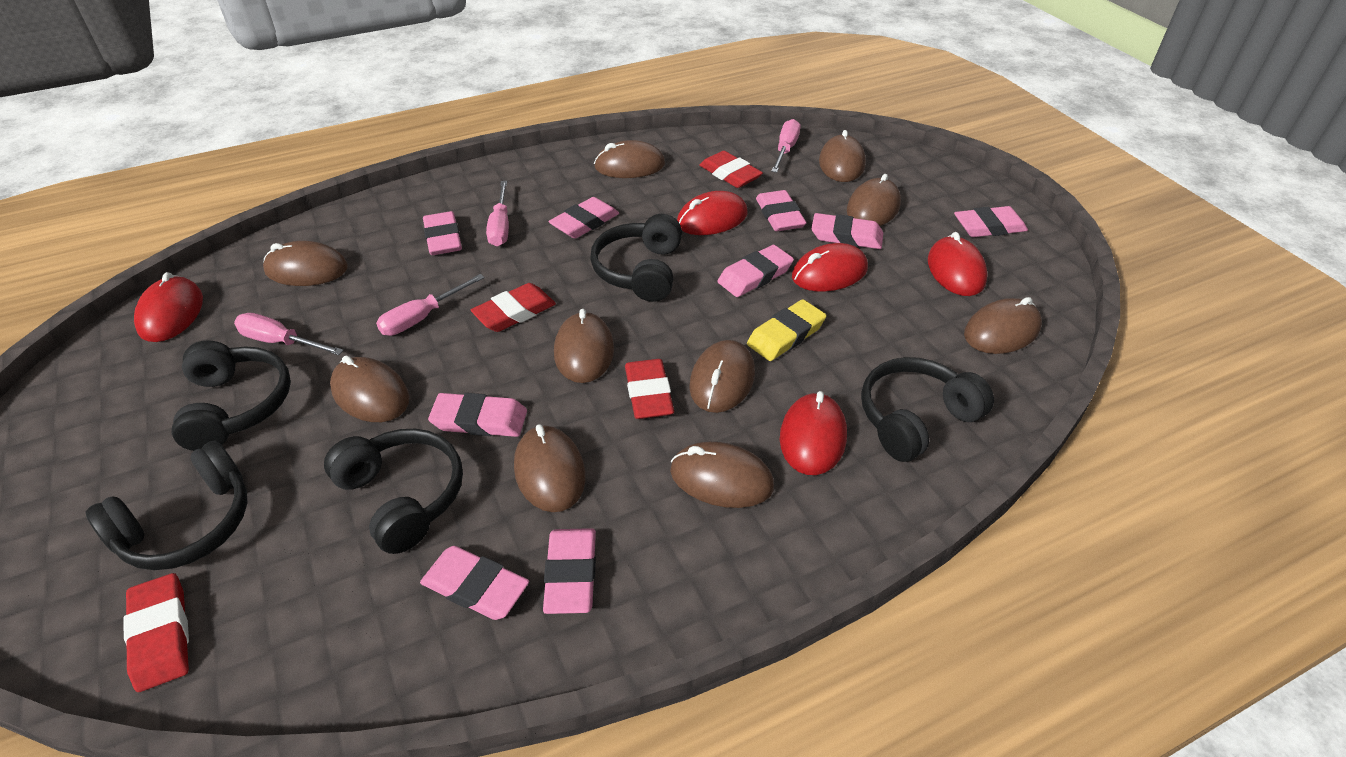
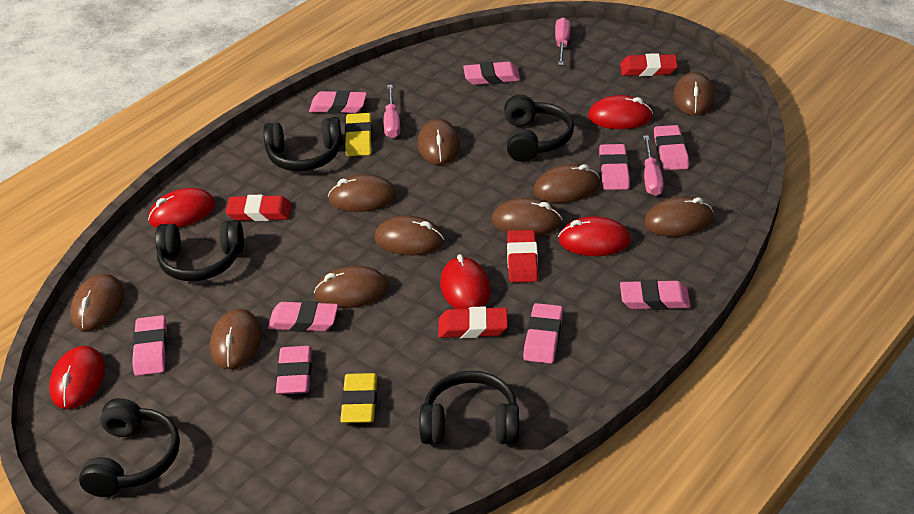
pink screwdriver: 4 -> 3
yellow eraser: 1 -> 2

